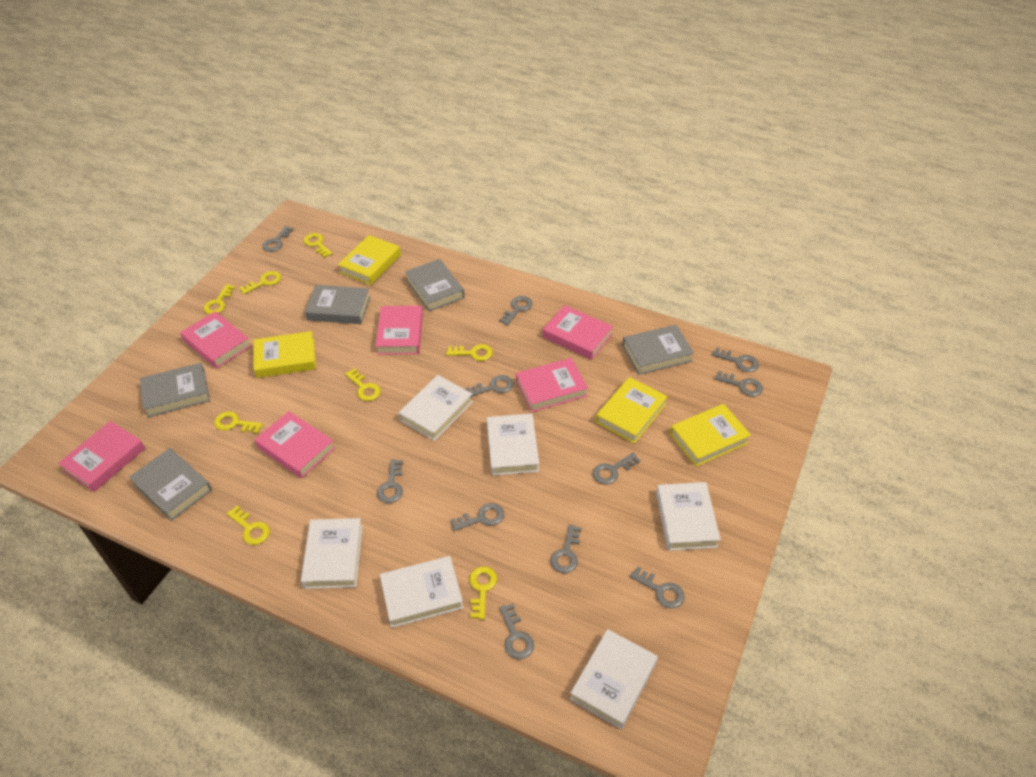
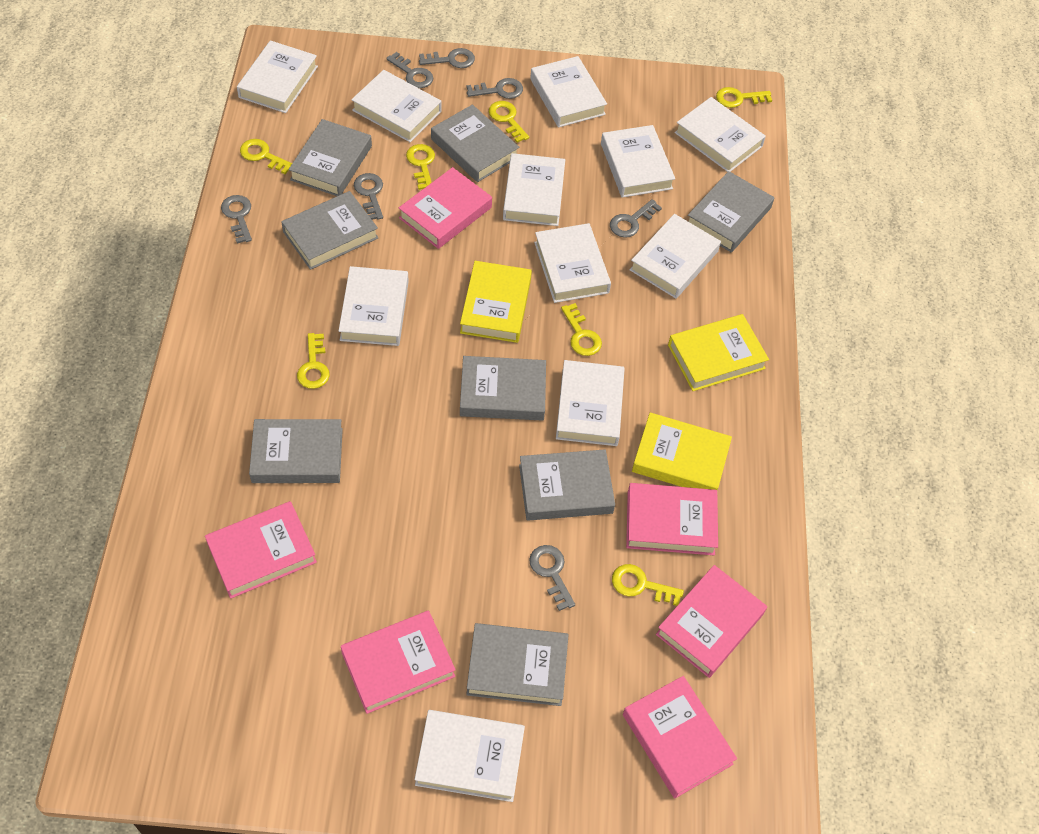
grey book: 5 -> 8
grey key: 11 -> 7
white book: 6 -> 11
yellow book: 4 -> 3
yellow key: 8 -> 7

